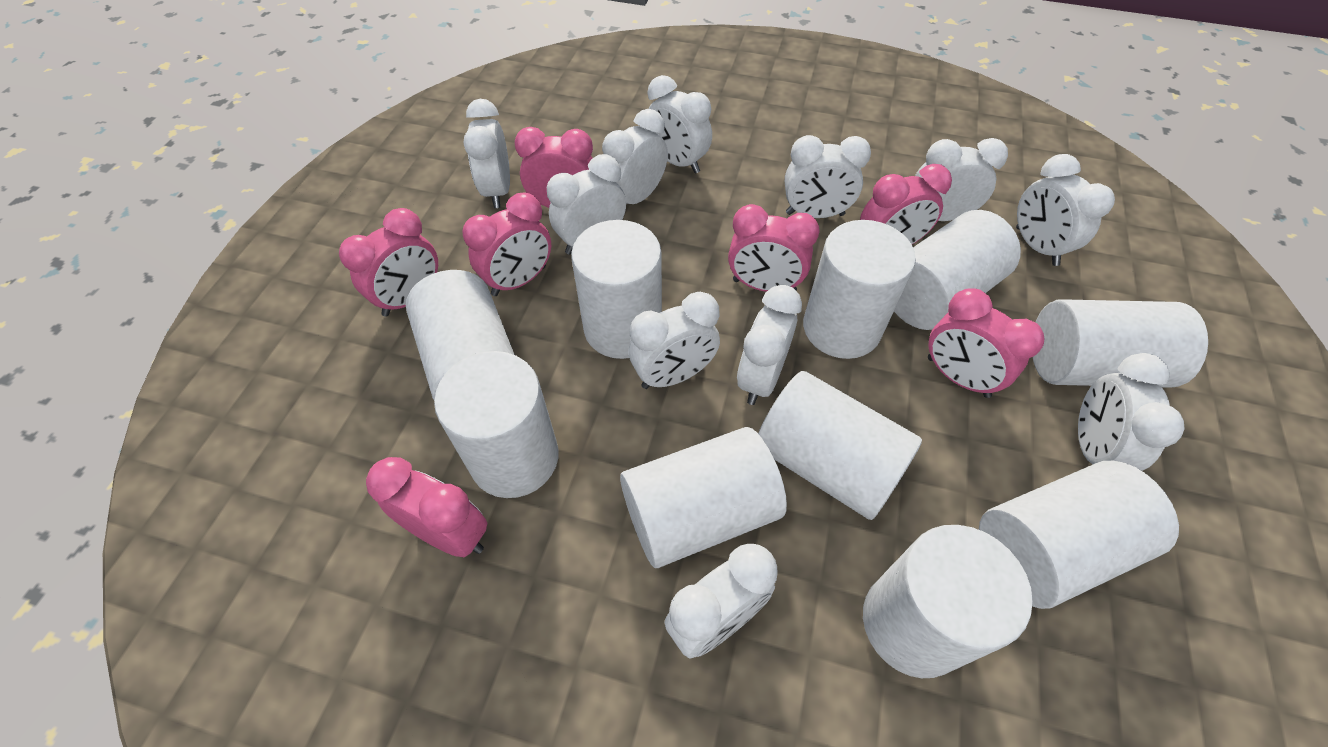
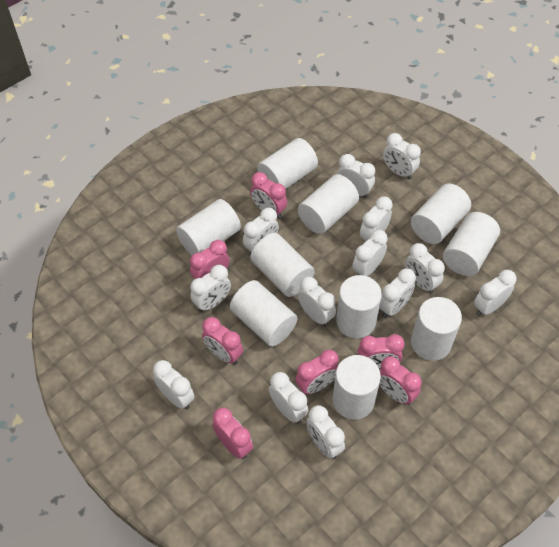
white clock: 11 -> 13

